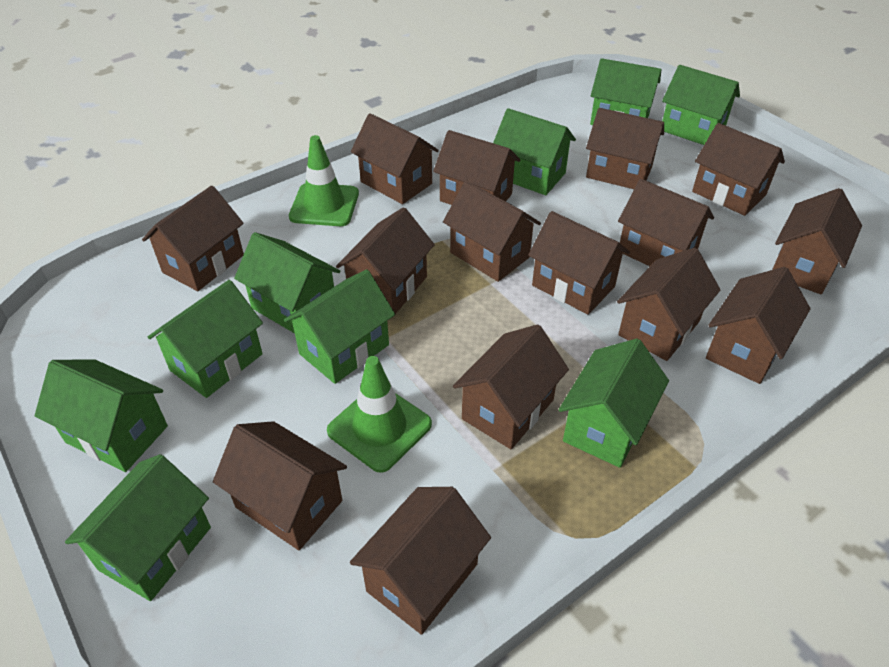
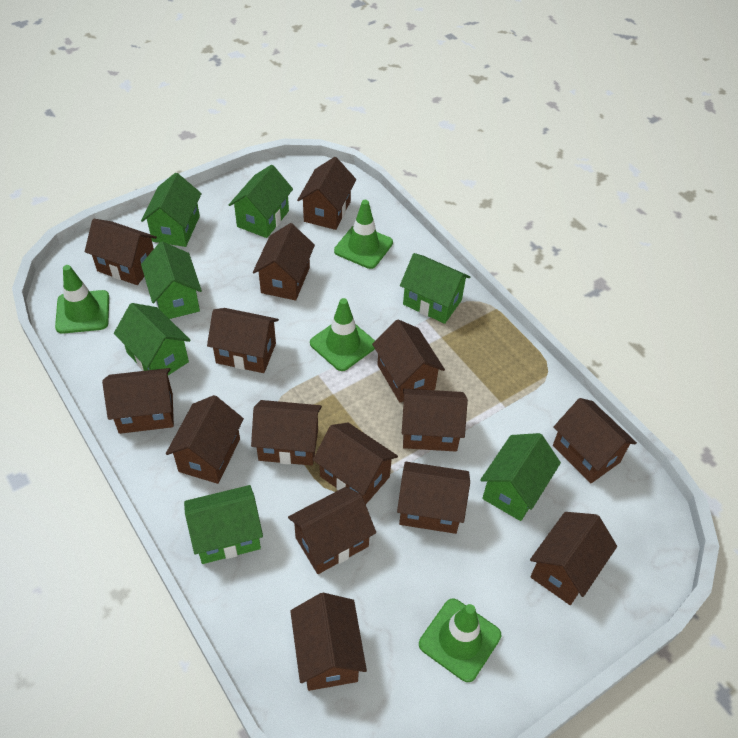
green house: 9 -> 7
green traffic cone: 2 -> 4

